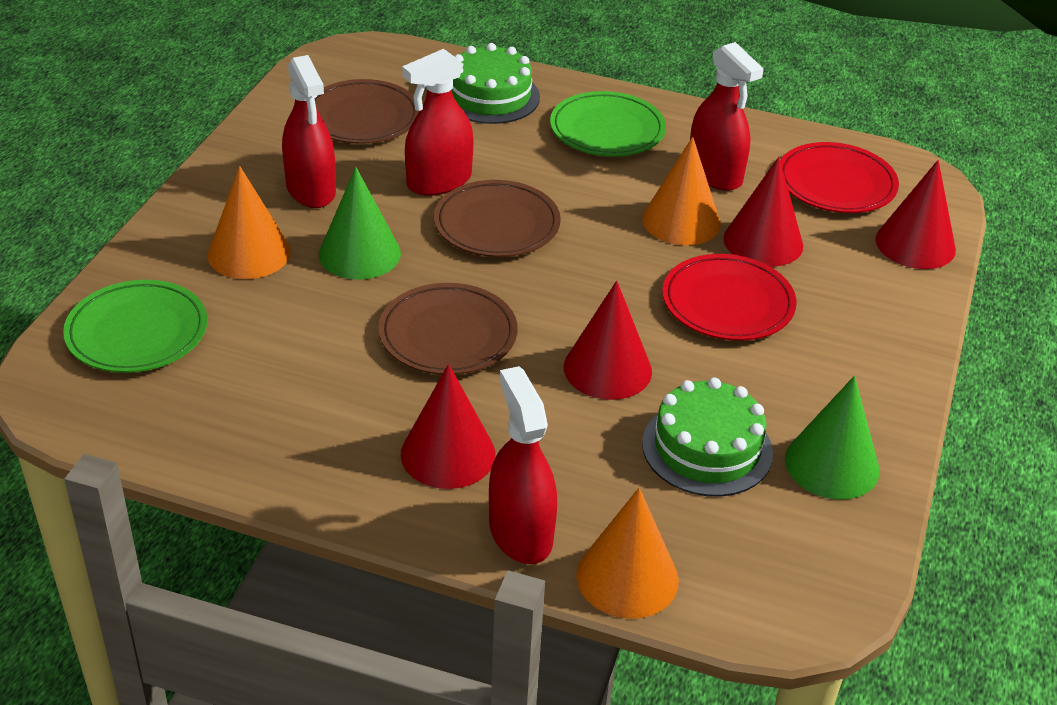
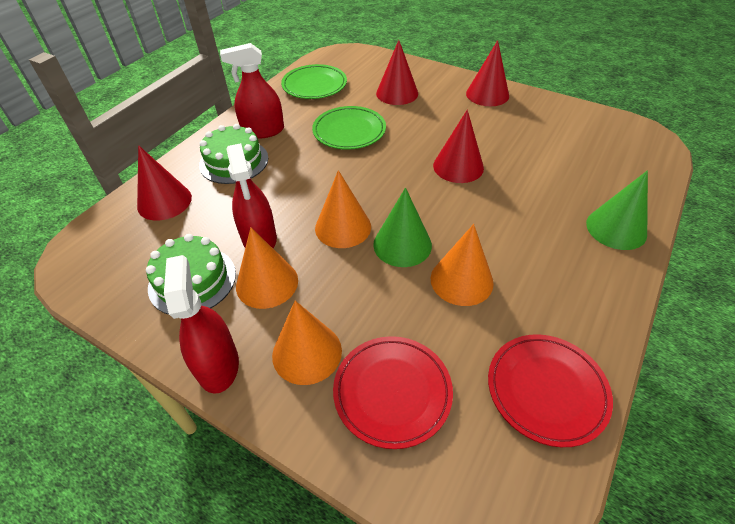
brown plate: 3 -> 0
orange cone: 3 -> 4
red spray bottle: 4 -> 3

